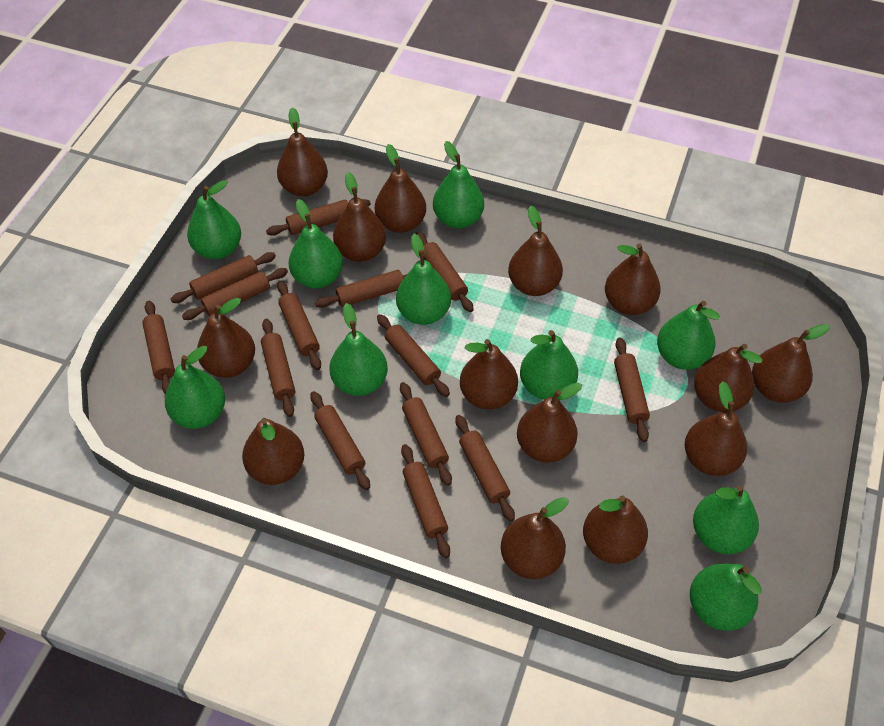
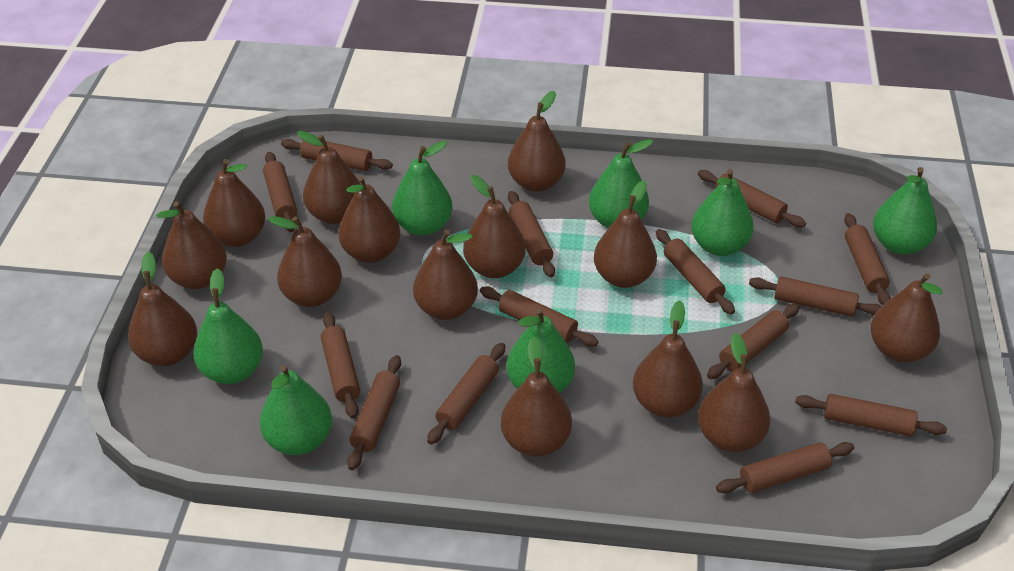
green pear: 10 -> 7

